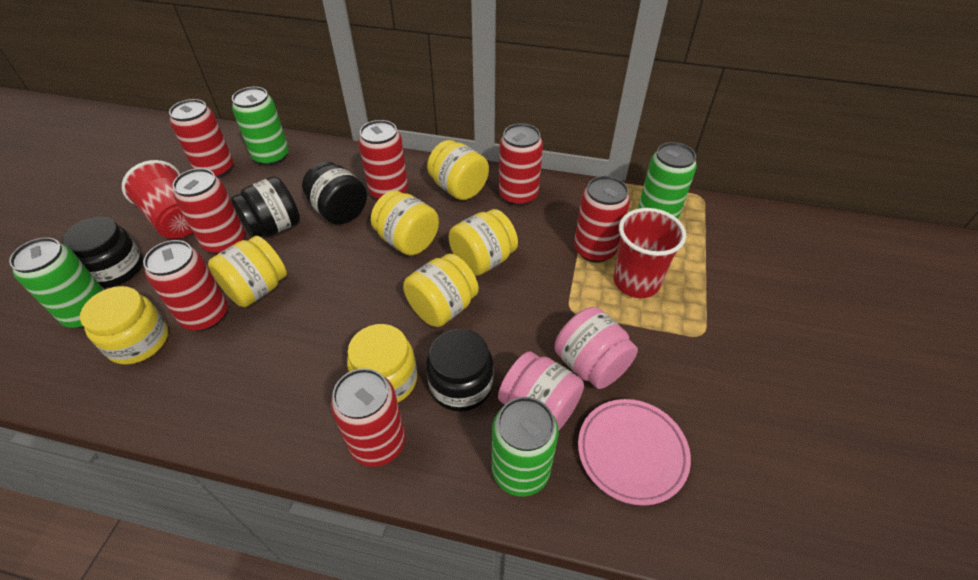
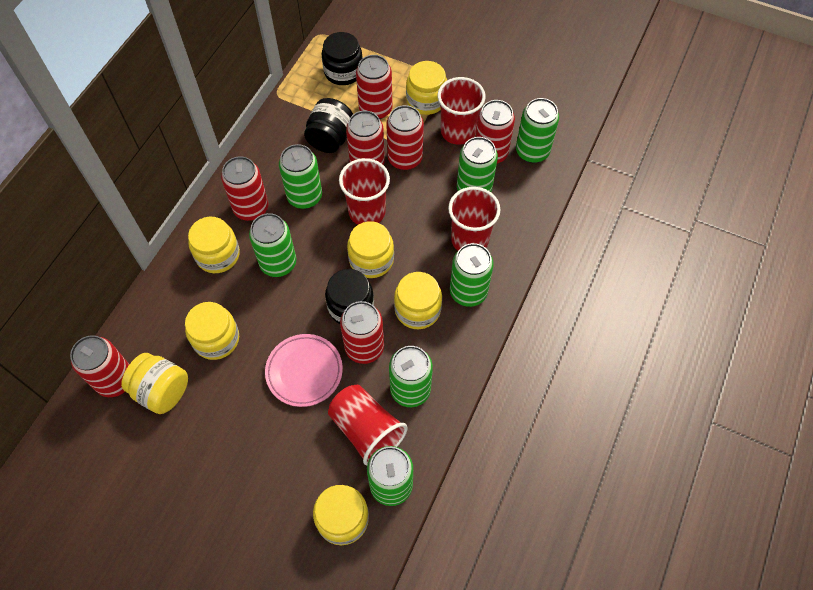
black jar: 4 -> 3
green can: 4 -> 7
pink jar: 2 -> 0
red cup: 2 -> 4

